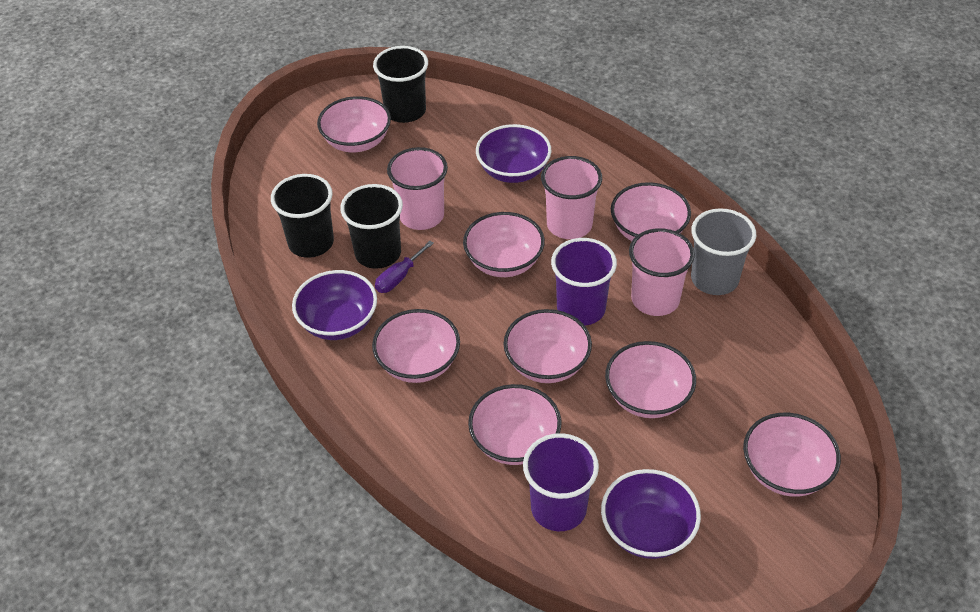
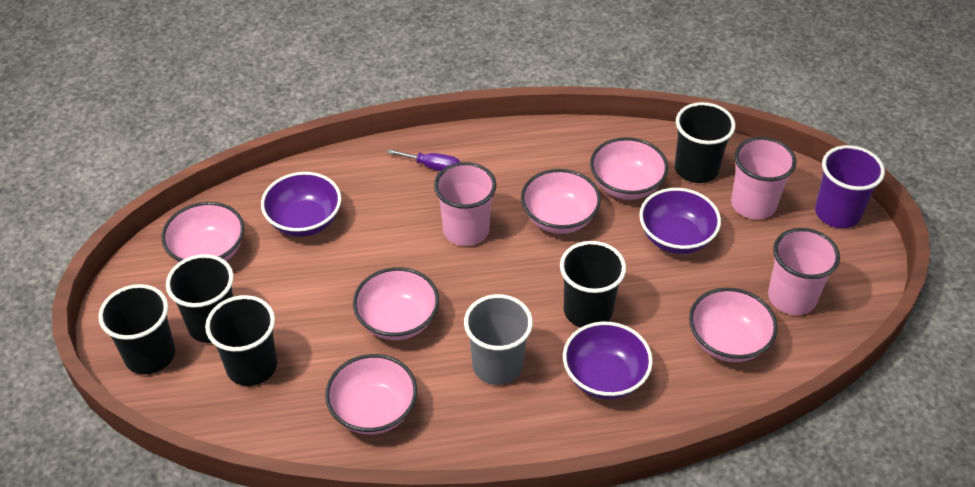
black cup: 3 -> 5
pink bowl: 8 -> 6
purple cup: 2 -> 1

